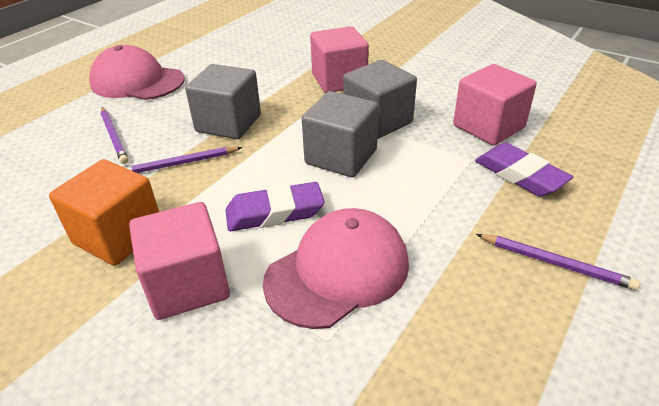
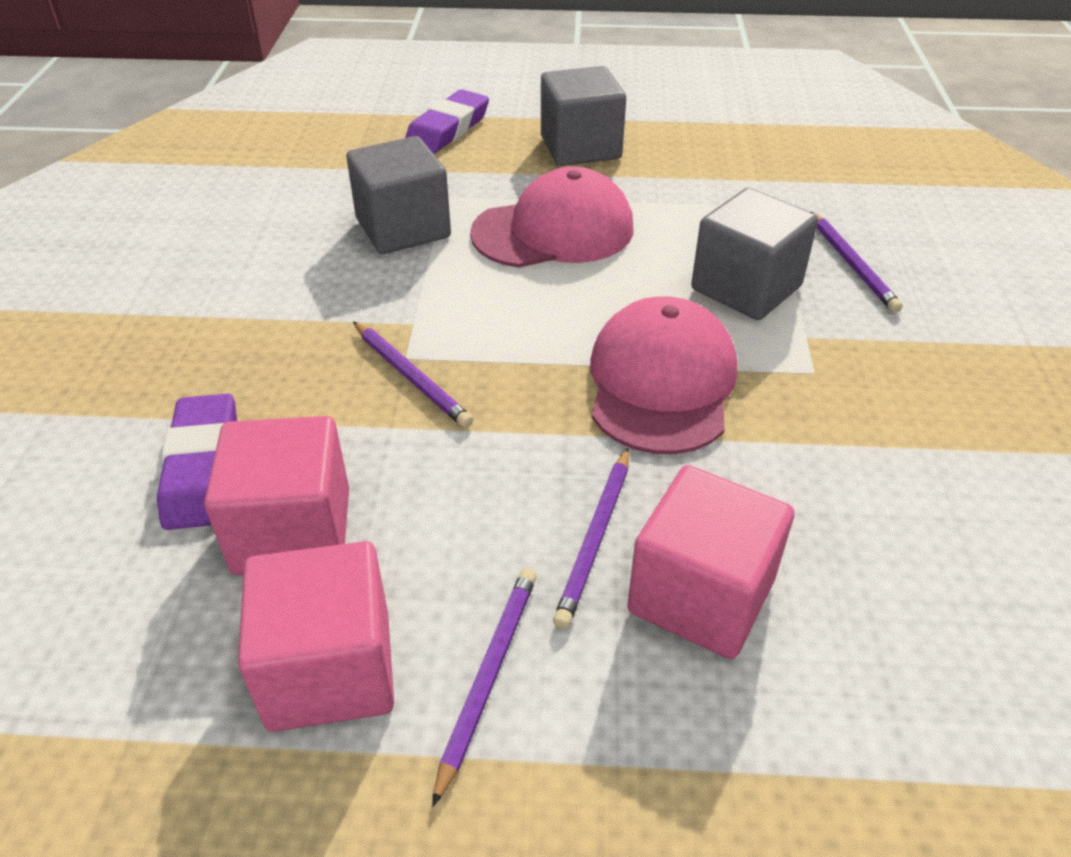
orange cube: 1 -> 0
purple pencil: 3 -> 4

